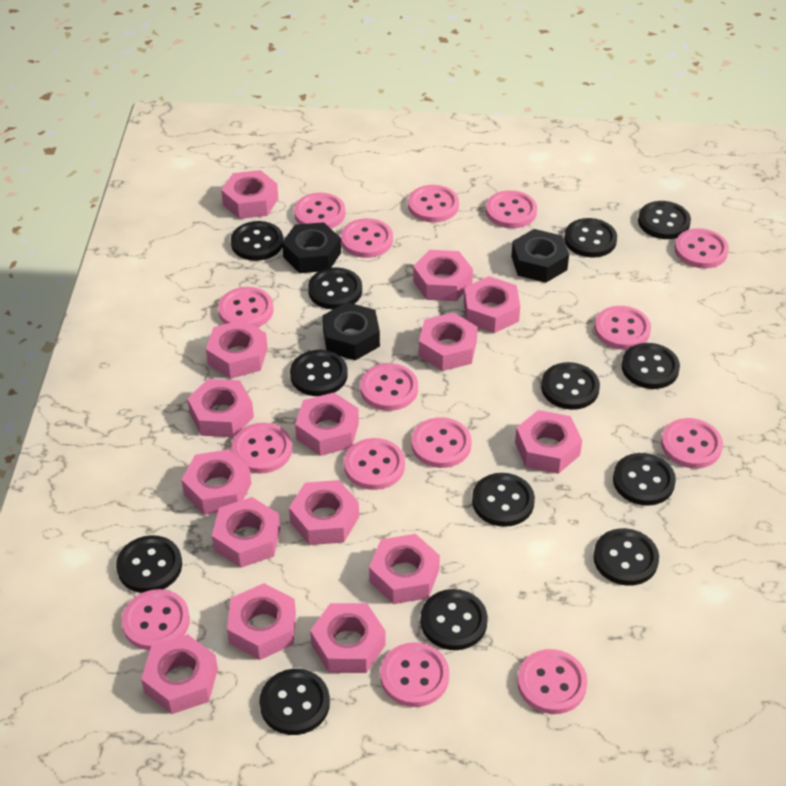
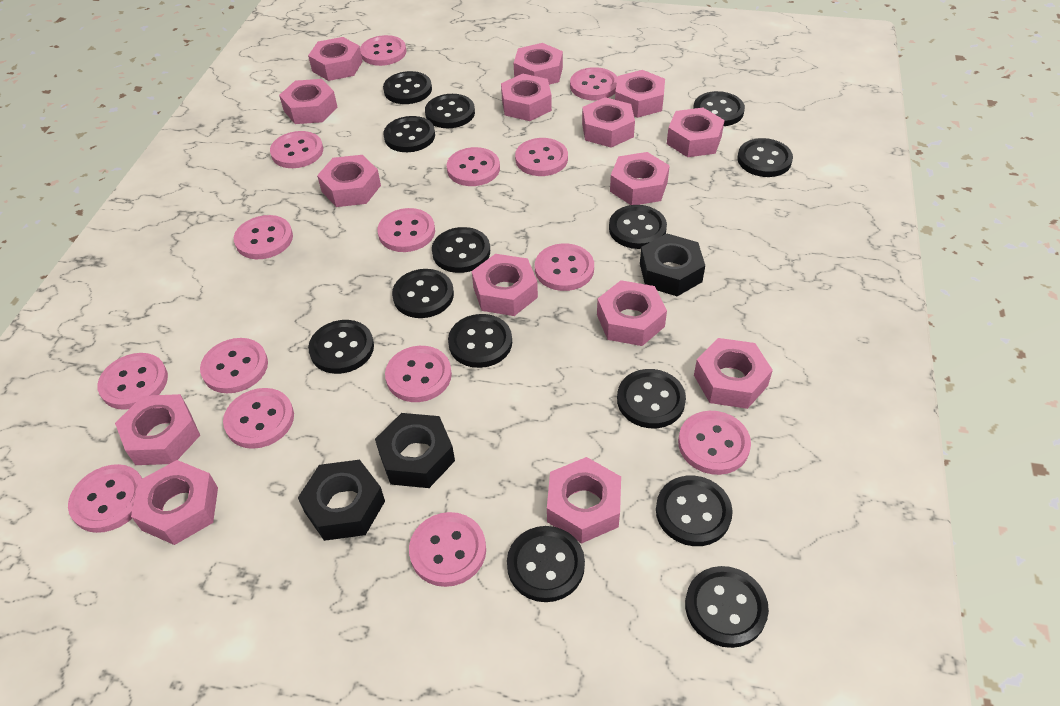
black button: 13 -> 14

